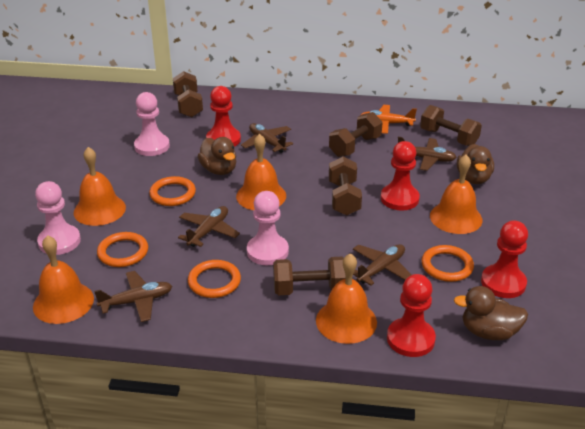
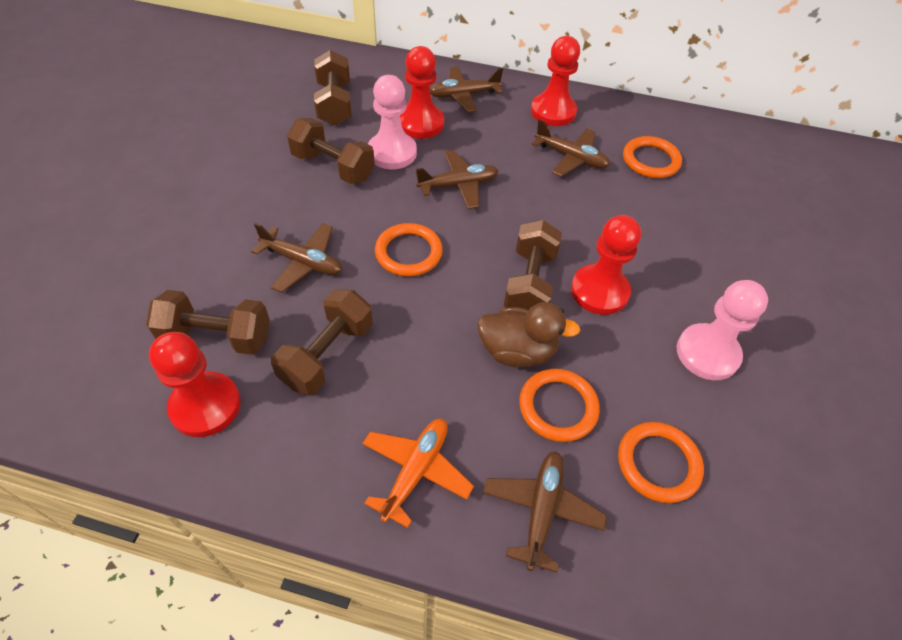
brown duck: 3 -> 1
orange bell: 5 -> 0
pink pawn: 3 -> 2

